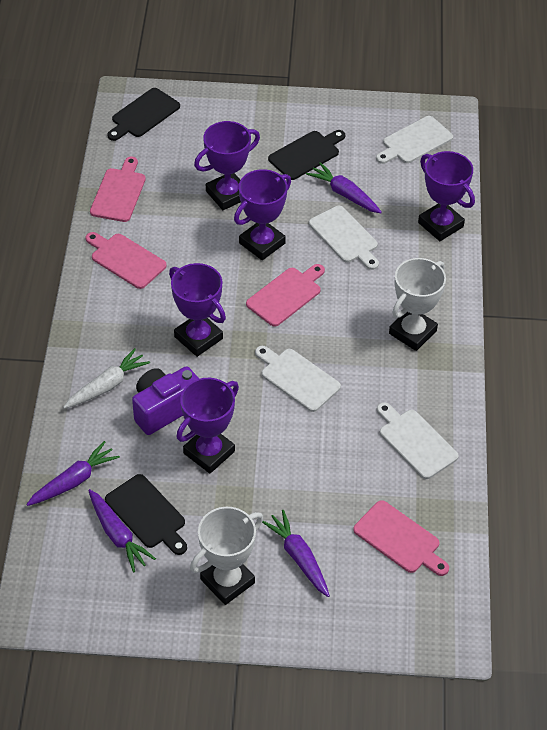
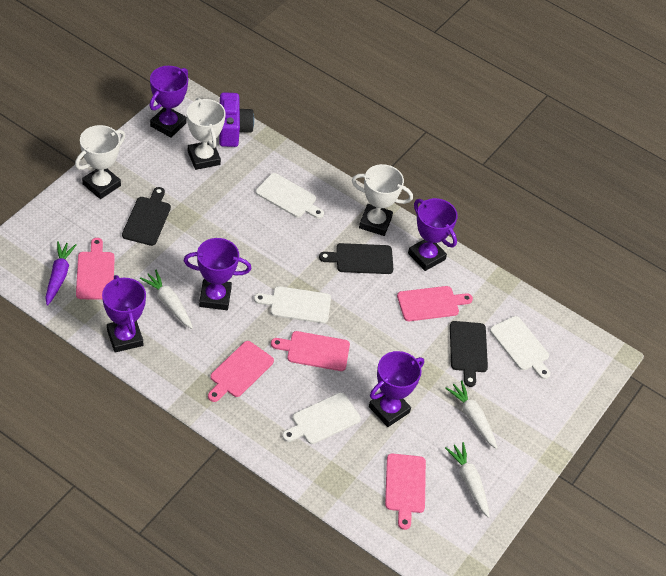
pink cutting board: 4 -> 5
purple carrot: 4 -> 1
white carrot: 1 -> 3
white trophy: 2 -> 3

